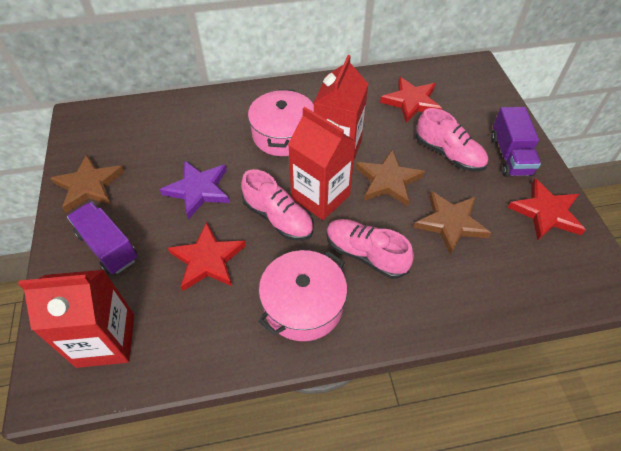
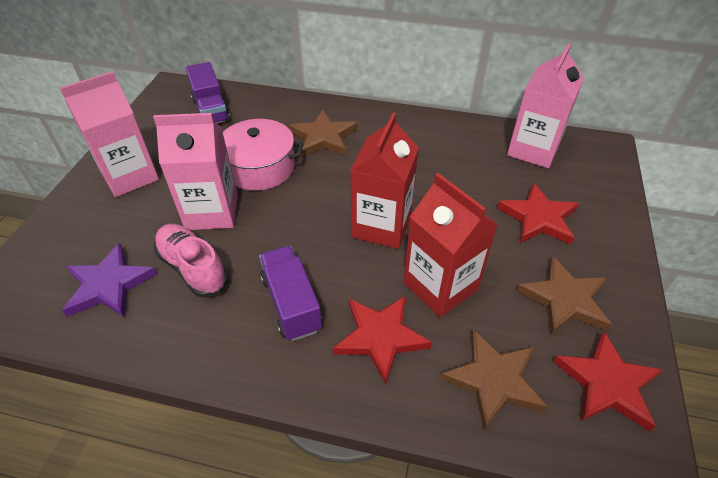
pink carton: 0 -> 3
pink pot: 2 -> 1
pink shoe: 3 -> 1
red carton: 3 -> 2

